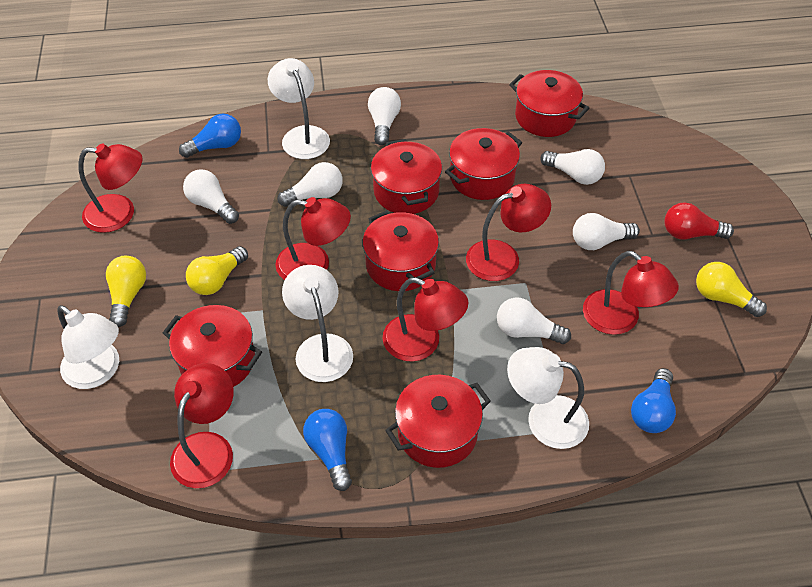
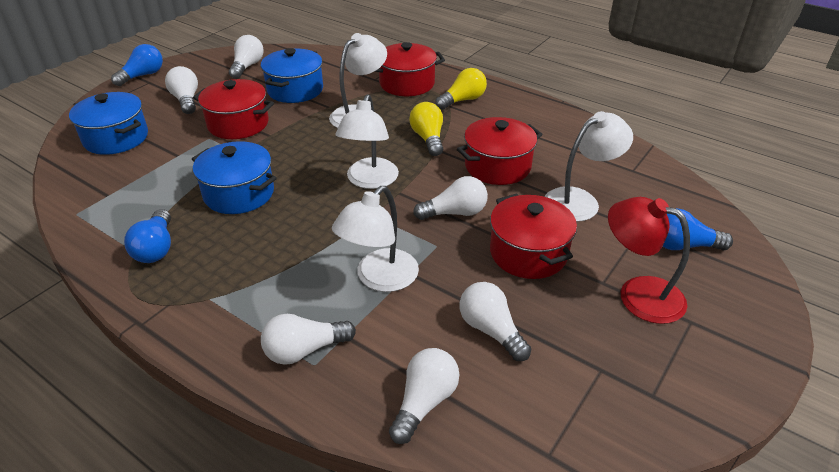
blue pot: 0 -> 3
red lamp: 6 -> 1
red light bulb: 1 -> 0
red pot: 6 -> 4
yellow light bulb: 3 -> 2

